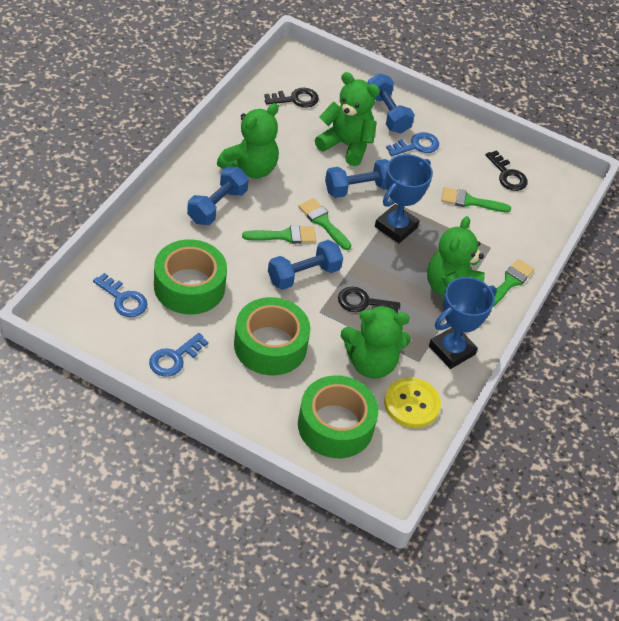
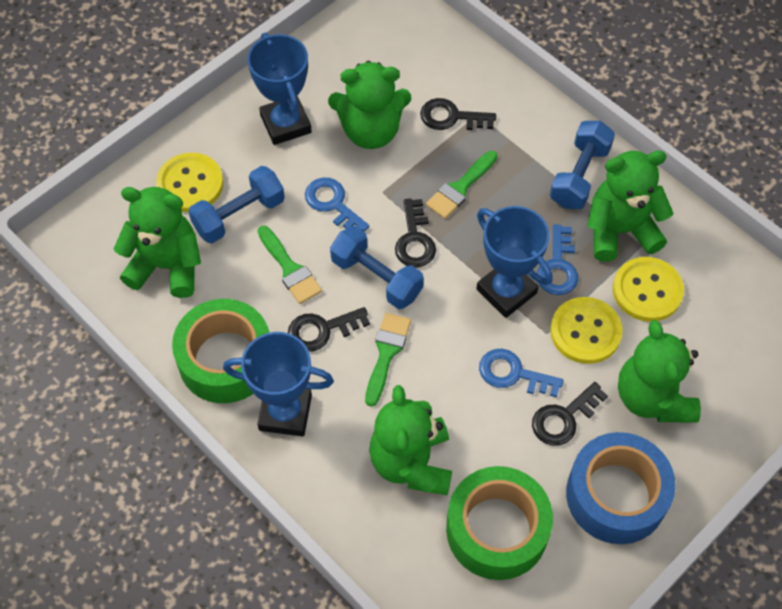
black key: 3 -> 4
blue dumbbell: 4 -> 3
blue tape: 0 -> 1
blue trophy: 2 -> 3
green brush: 4 -> 3
green tape: 3 -> 2
green teddy bear: 4 -> 5
yellow button: 1 -> 3

